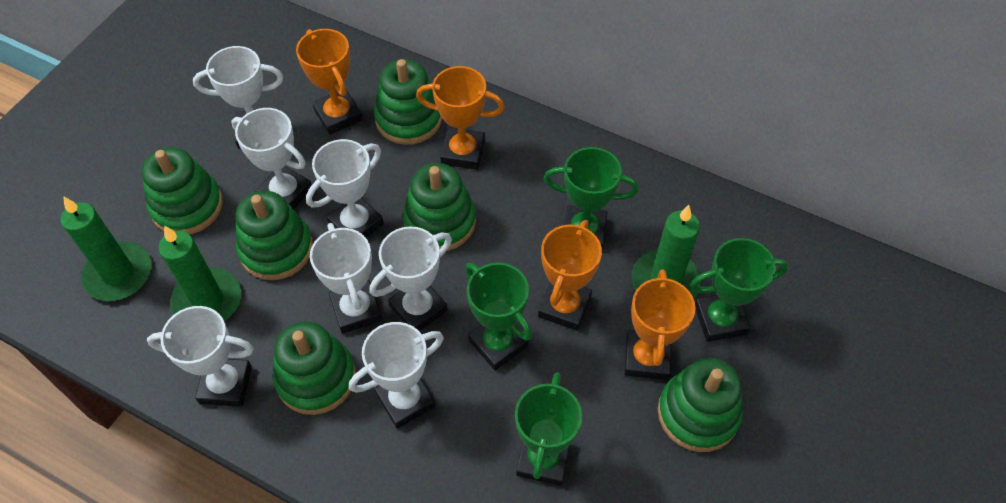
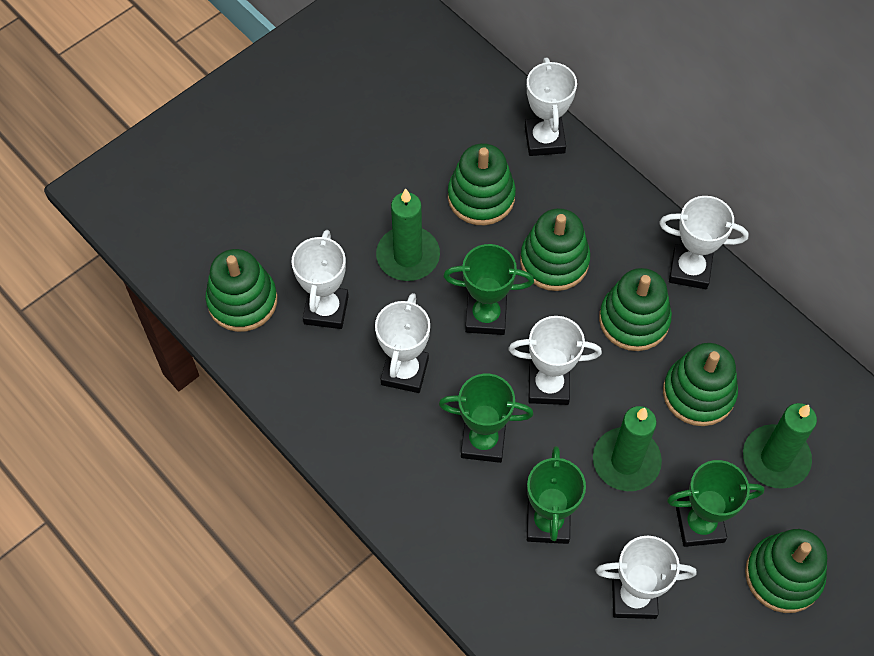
orange trophy: 4 -> 0
white trophy: 7 -> 6

